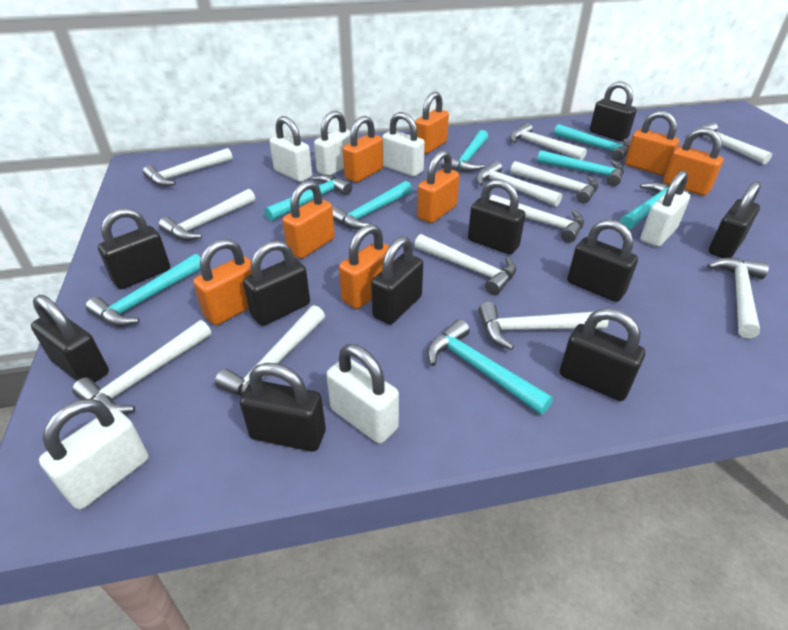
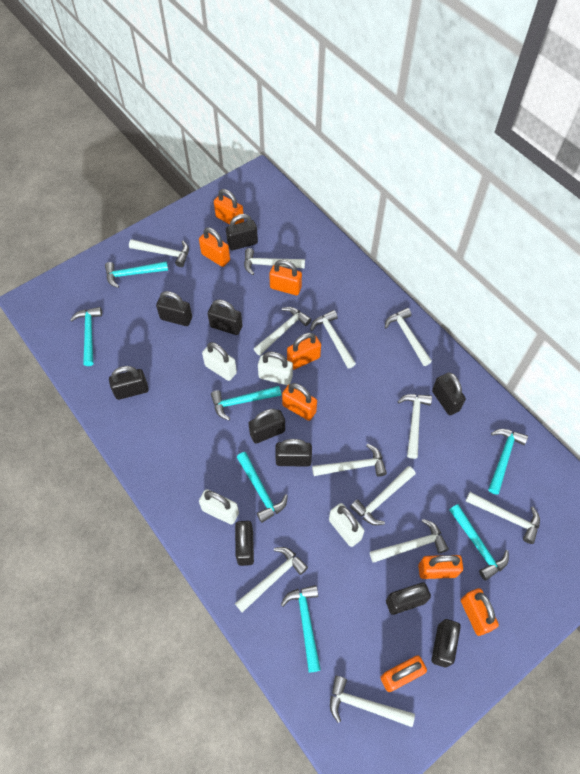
turquoise hammer: 8 -> 7
white padlock: 6 -> 4

